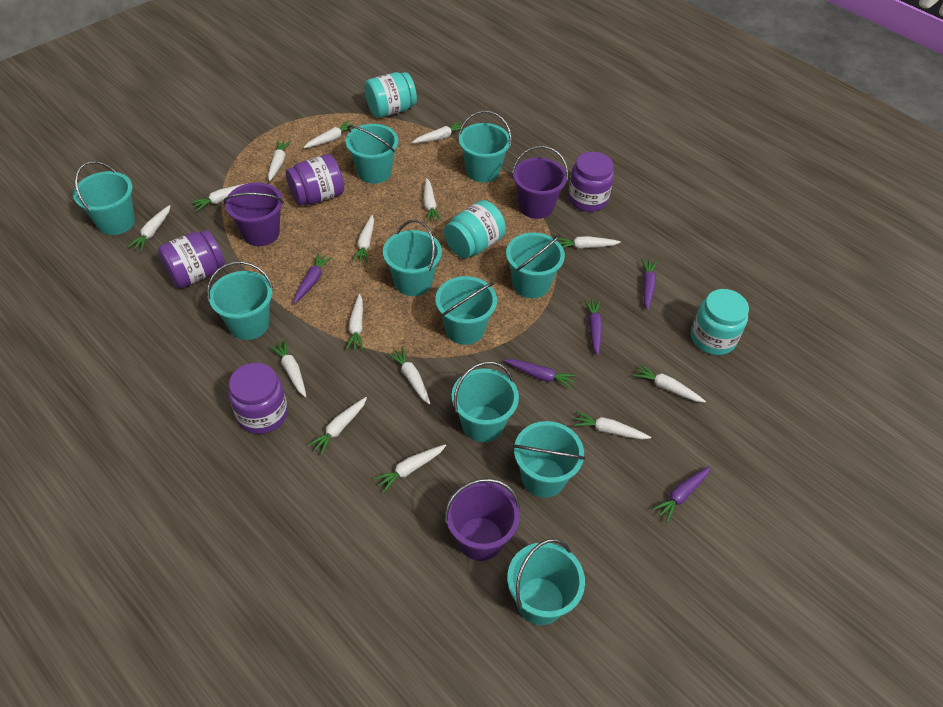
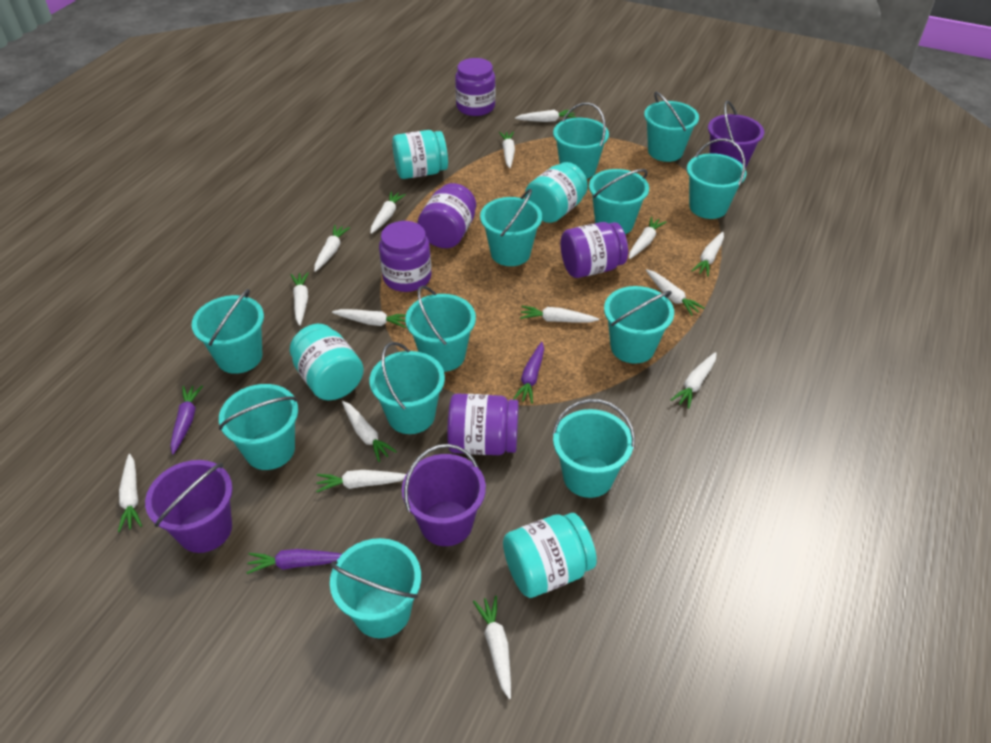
purple carrot: 5 -> 3
purple jar: 4 -> 5
turquoise bucket: 10 -> 12
turquoise jar: 3 -> 4

